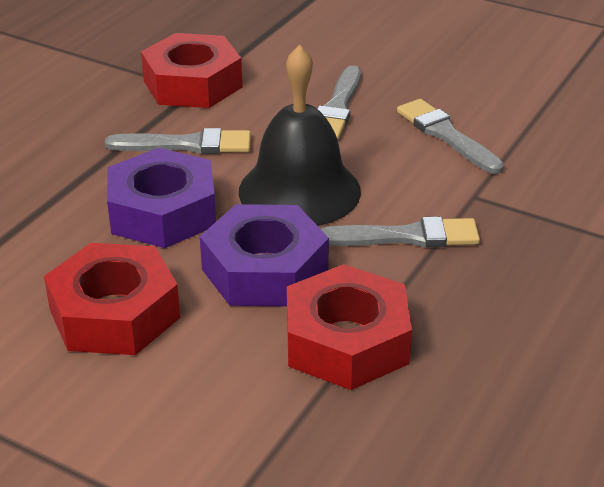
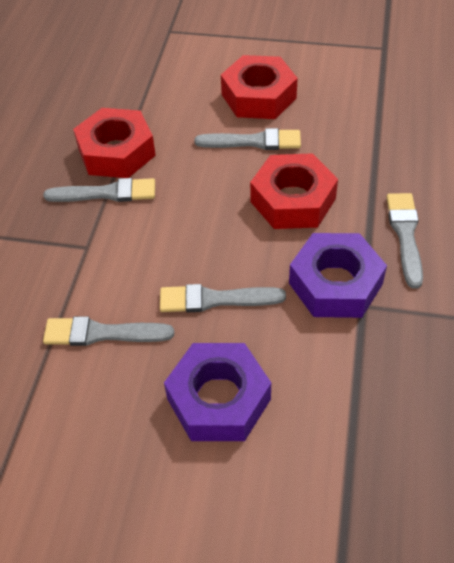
black bell: 1 -> 0
grey brush: 4 -> 5

